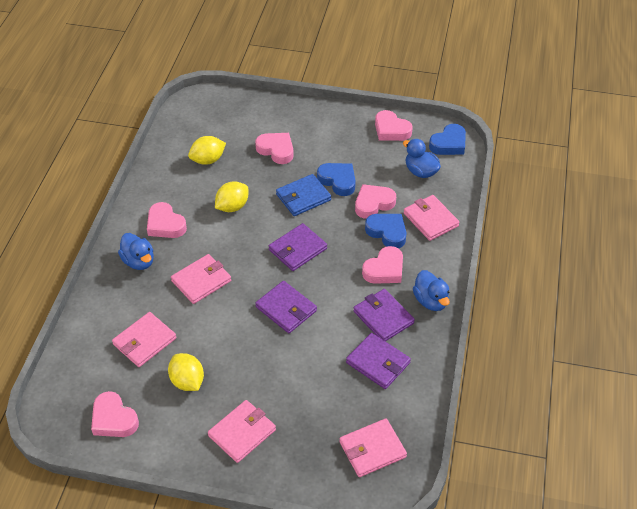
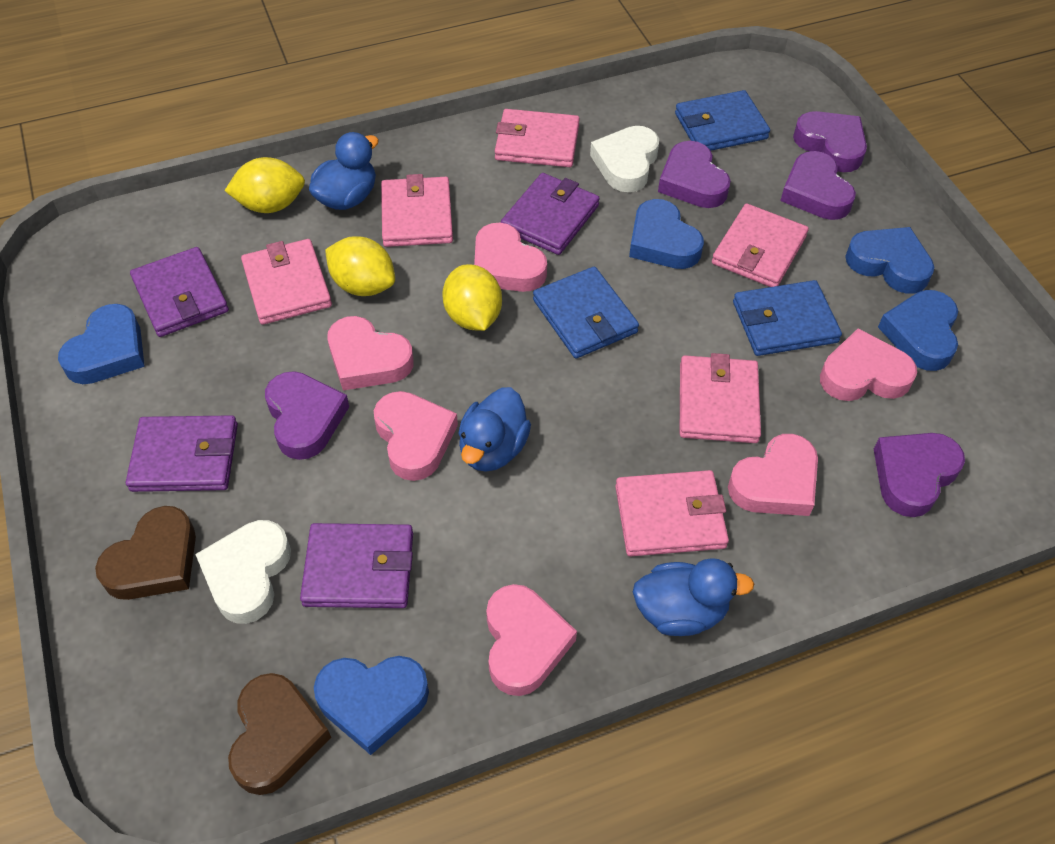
blue heart: 3 -> 5
blue wallet: 1 -> 3
brown heart: 0 -> 2
pink wallet: 5 -> 6
purple heart: 0 -> 5
white heart: 0 -> 2

